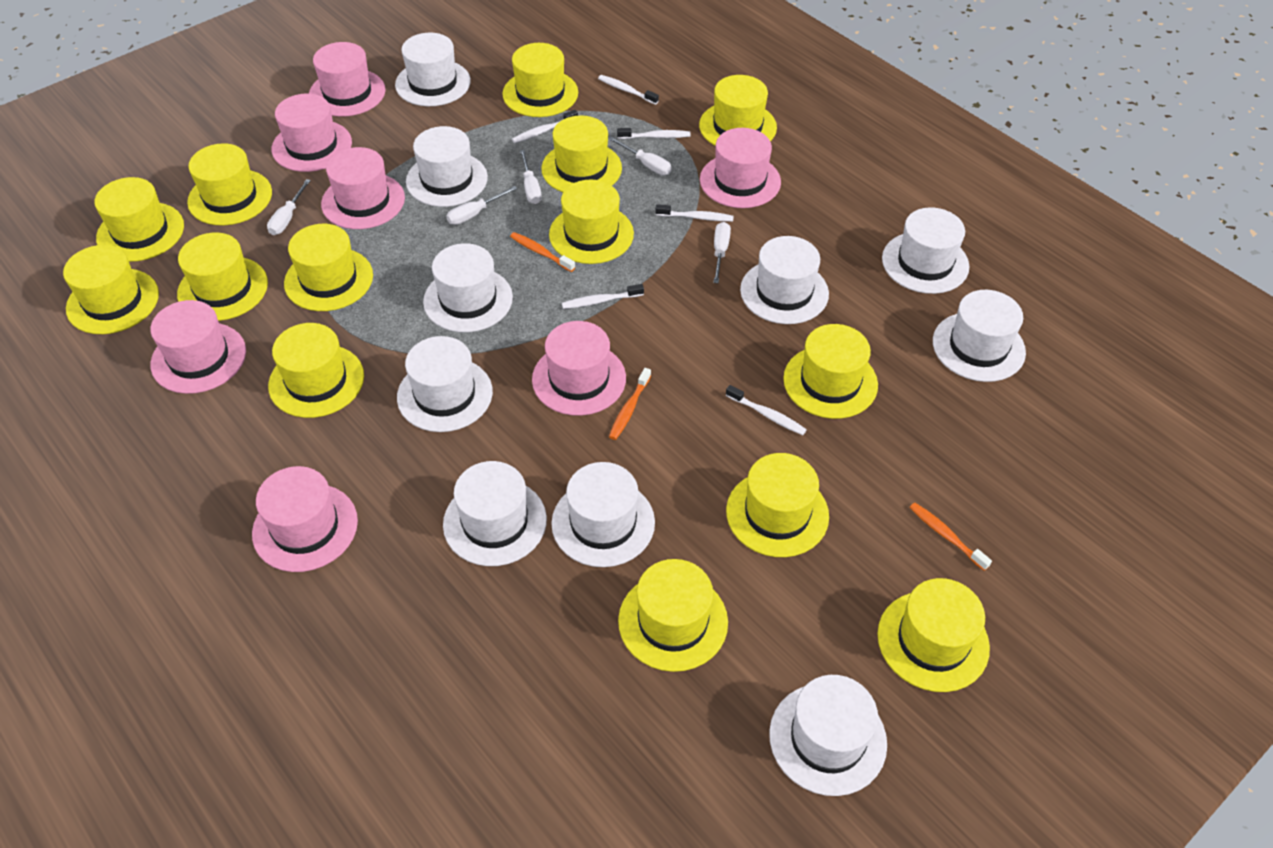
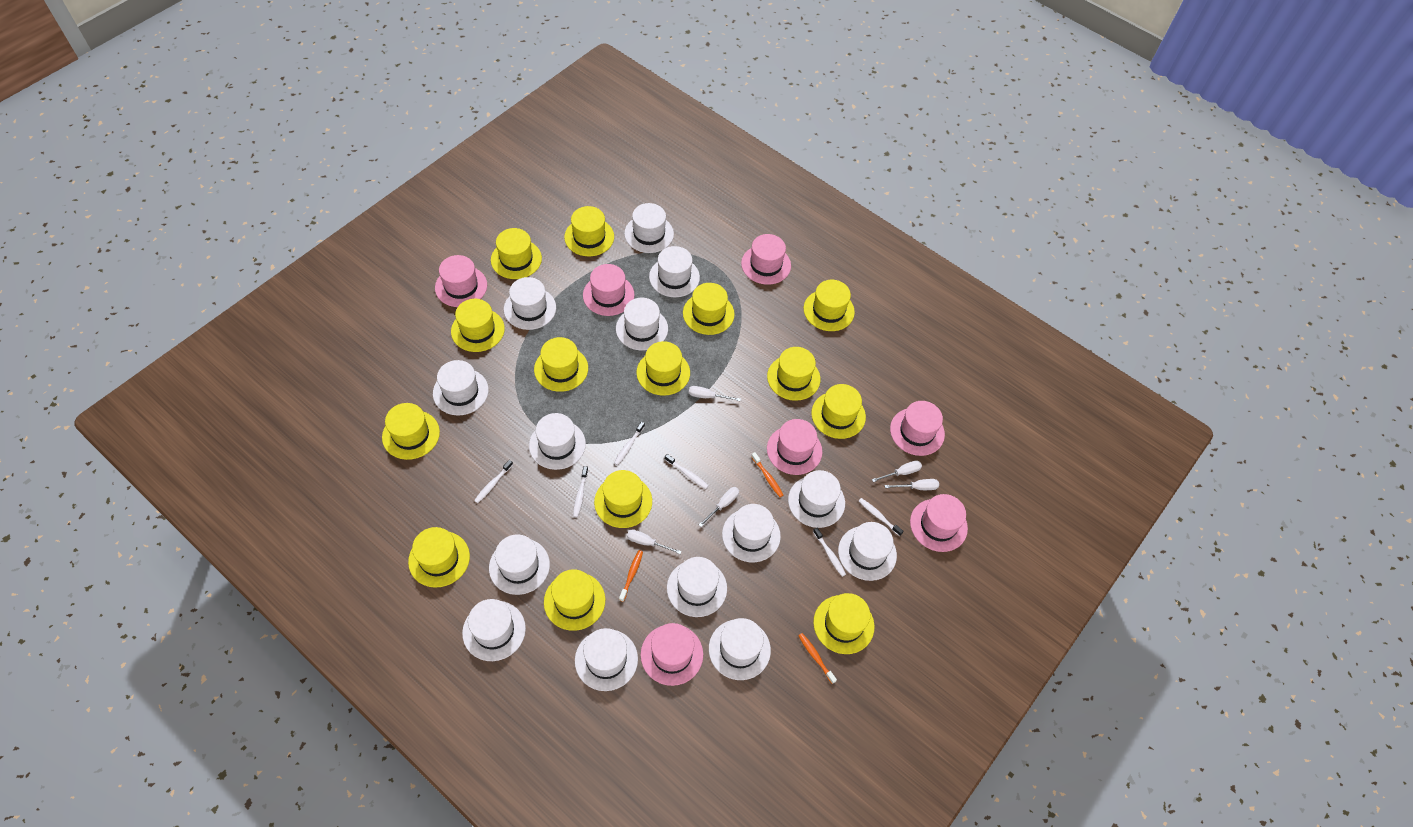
white hat: 10 -> 14

